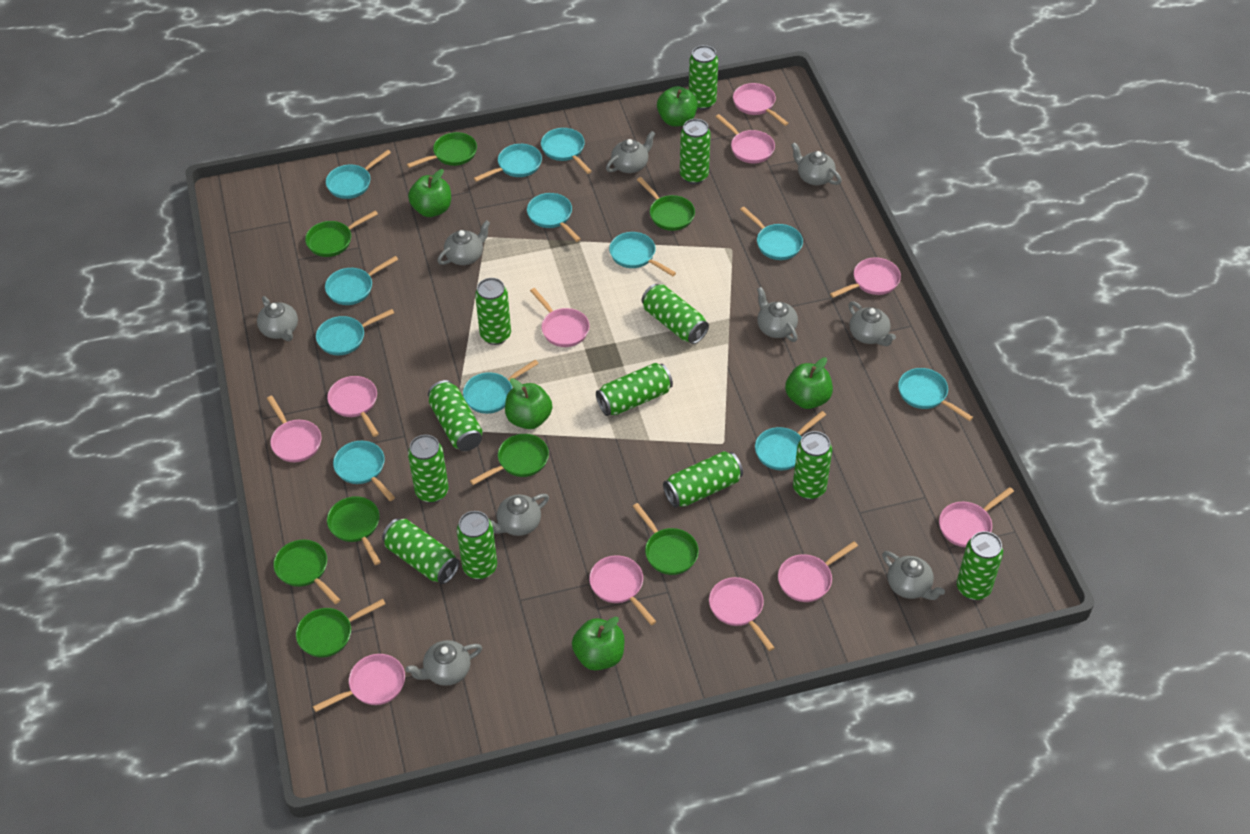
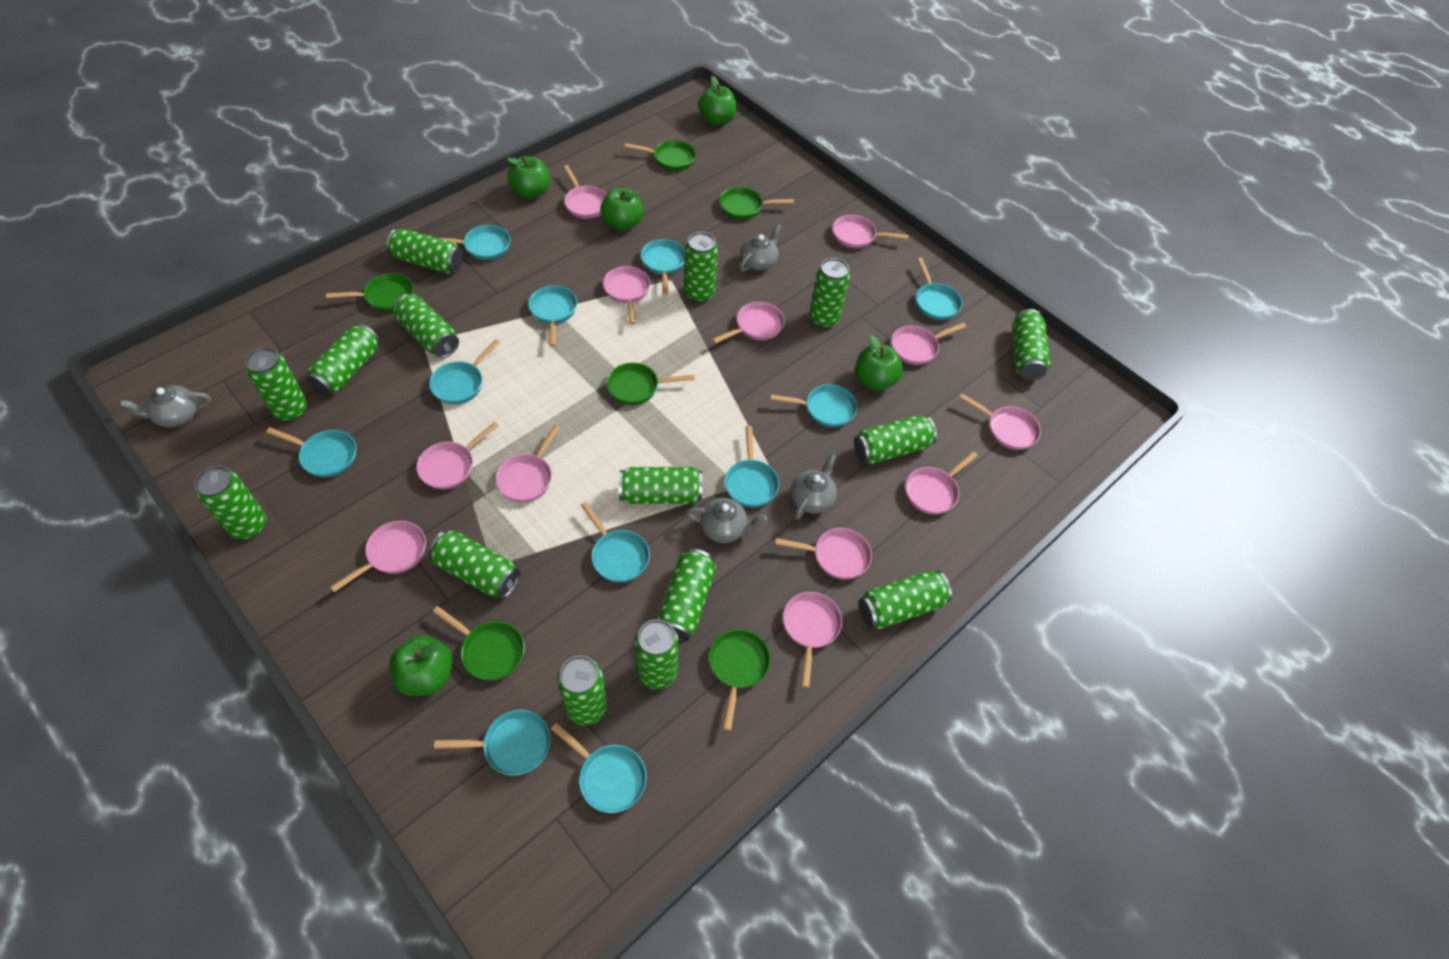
green can: 12 -> 15
green pan: 8 -> 6
grey teapot: 9 -> 4
pink pan: 11 -> 12
turquoise pan: 12 -> 11

